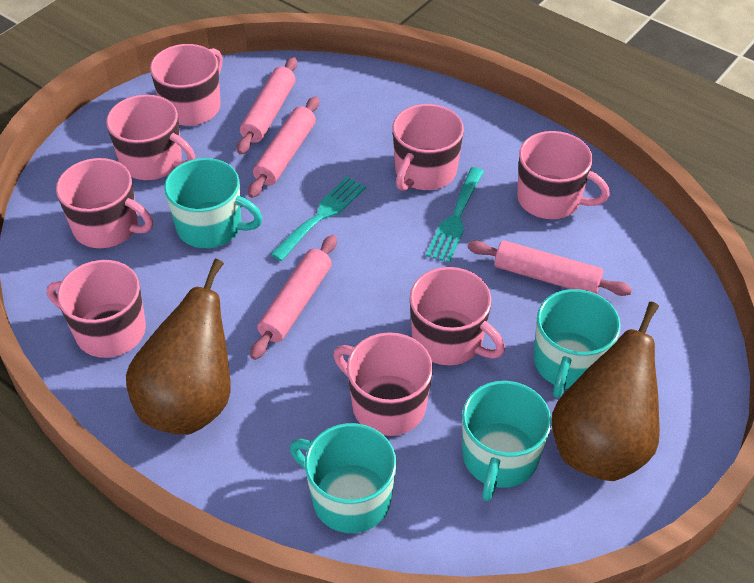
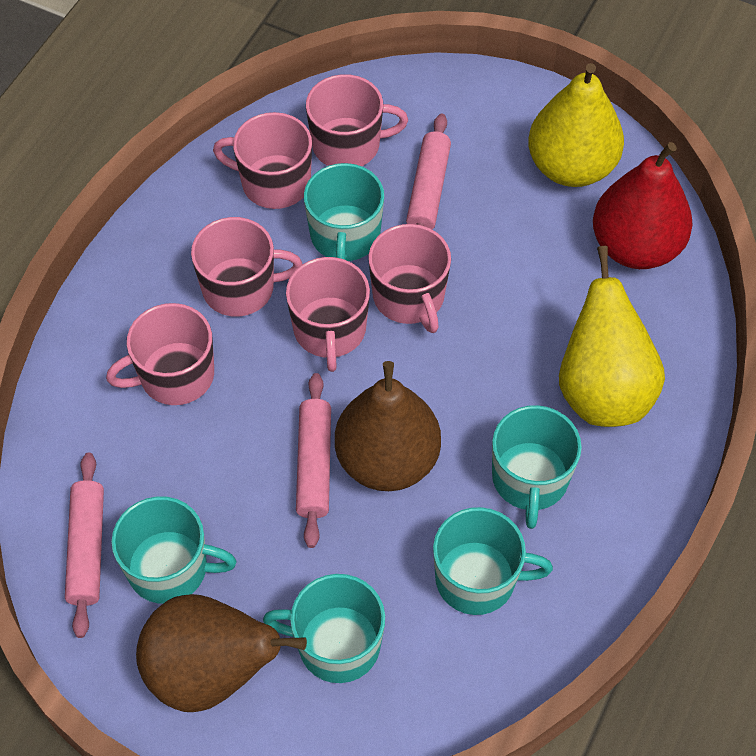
pink mug: 8 -> 6
pink rolling pin: 4 -> 3
red pear: 0 -> 1
turquoise fork: 2 -> 0
turquoise mug: 4 -> 5
yellow pear: 0 -> 2

